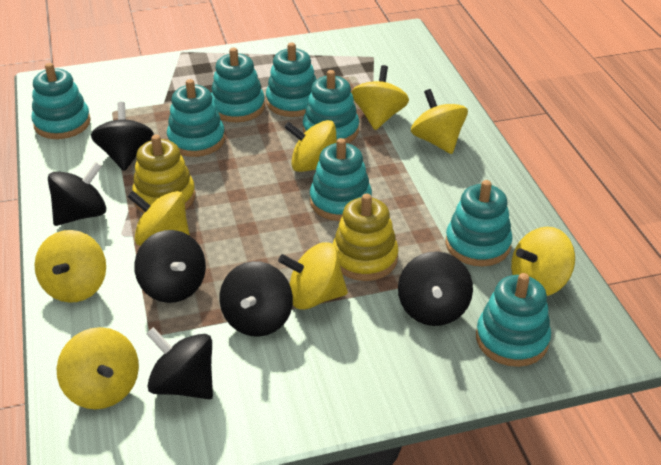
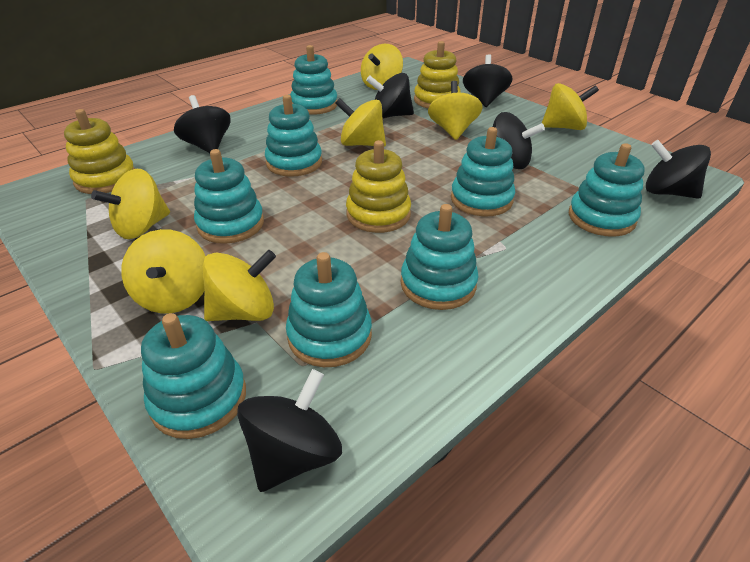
yellow spinning top: 8 -> 7
yellow stacking toy: 2 -> 3

